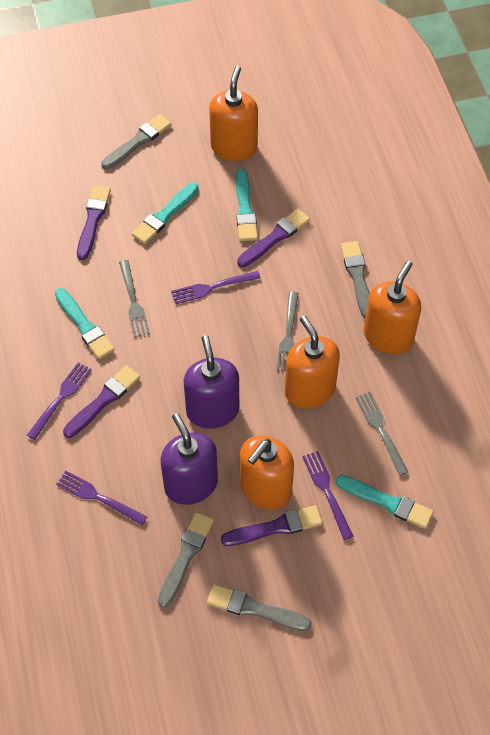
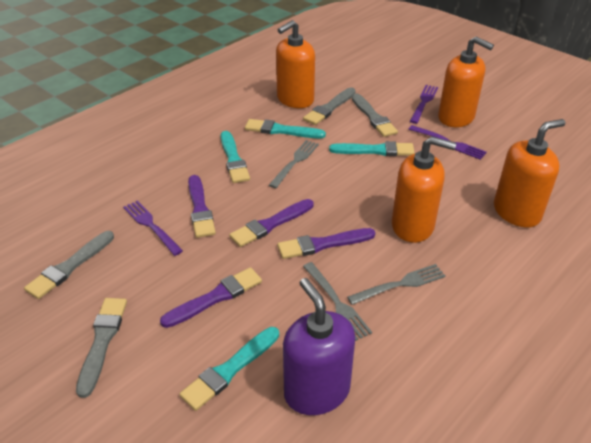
purple fork: 4 -> 3
purple soap dispenser: 2 -> 1

